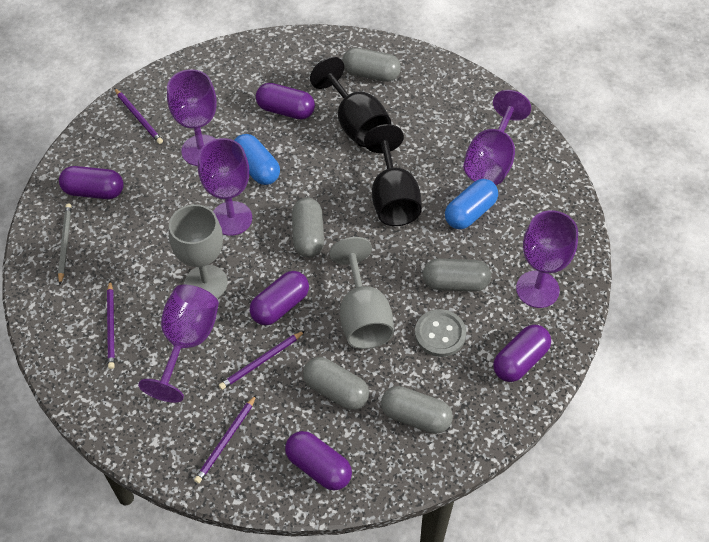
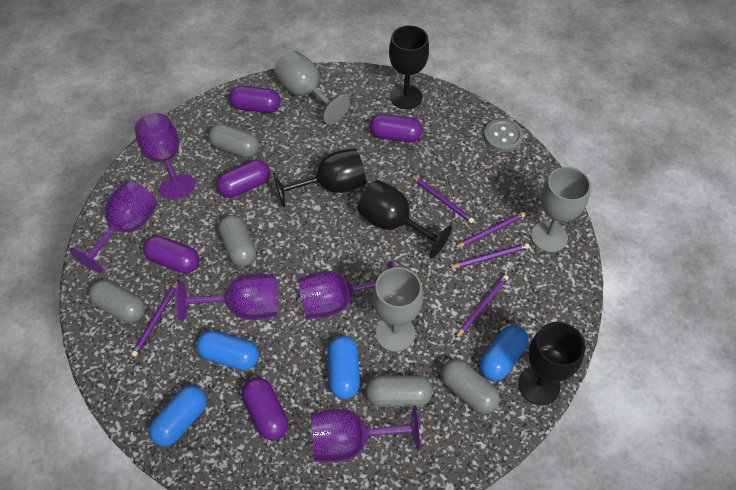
black goblet: 2 -> 4
blue capsule: 2 -> 4
grey goblet: 2 -> 3
grey pencil: 1 -> 0
purple pencil: 4 -> 5

